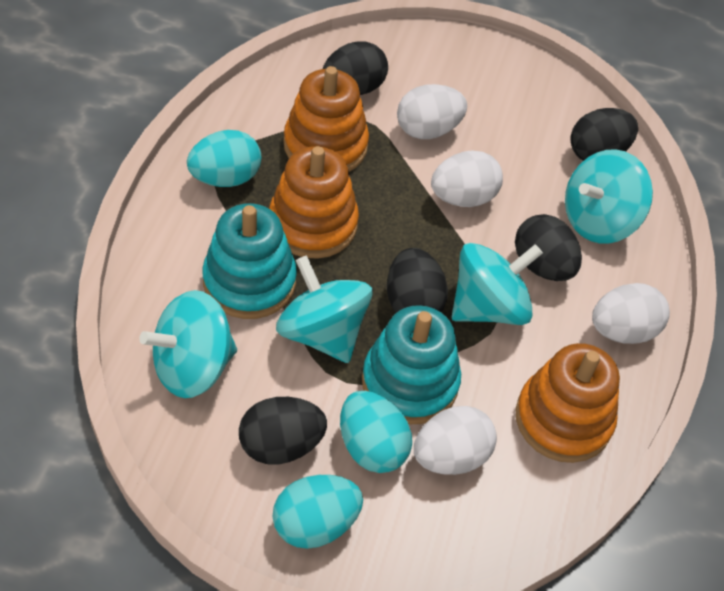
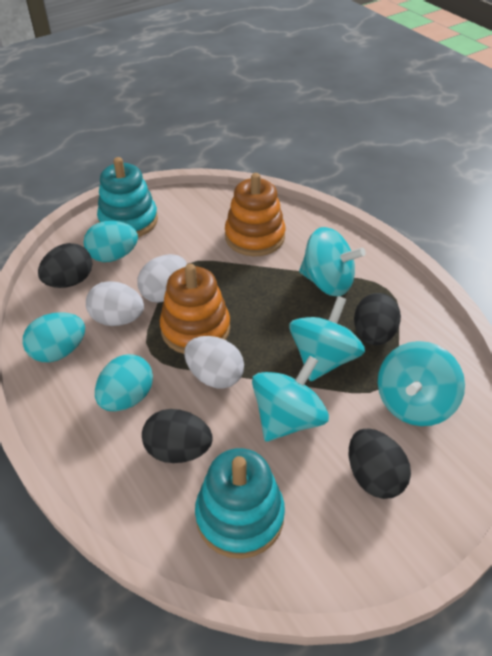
black egg: 5 -> 4
orange stacking toy: 3 -> 2
white egg: 4 -> 3

